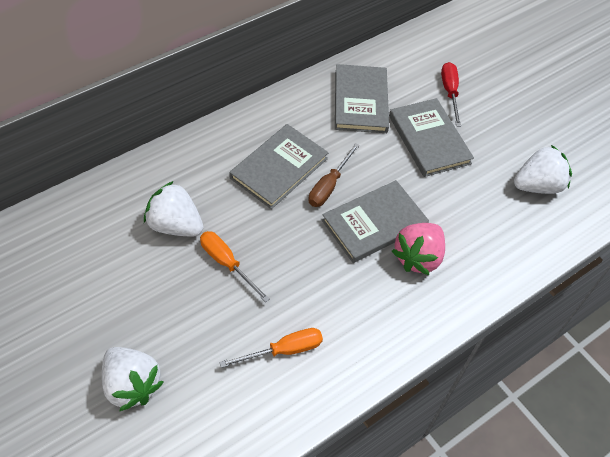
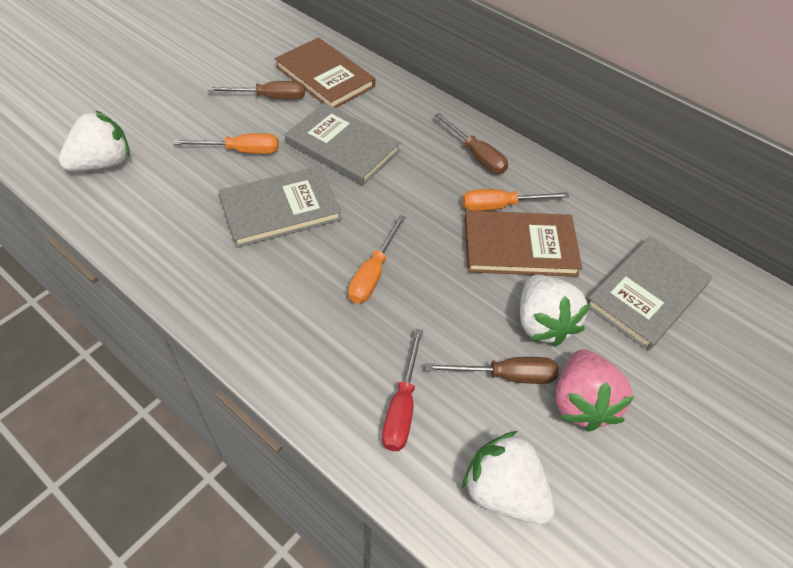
brown book: 0 -> 2
brown screwdriver: 1 -> 3
grey book: 4 -> 3
orange screwdriver: 2 -> 3

